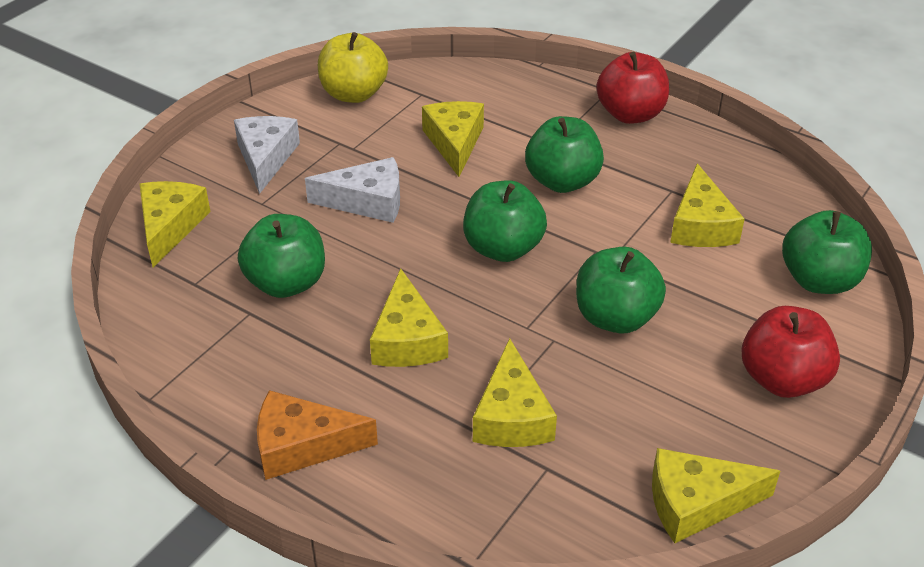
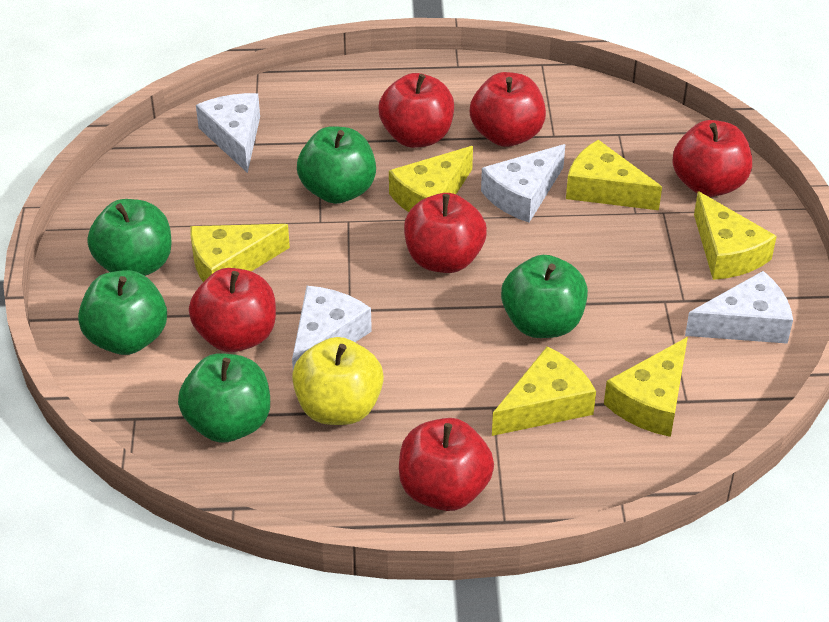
orange cheese: 1 -> 0
red apple: 2 -> 6
white cheese: 2 -> 4

